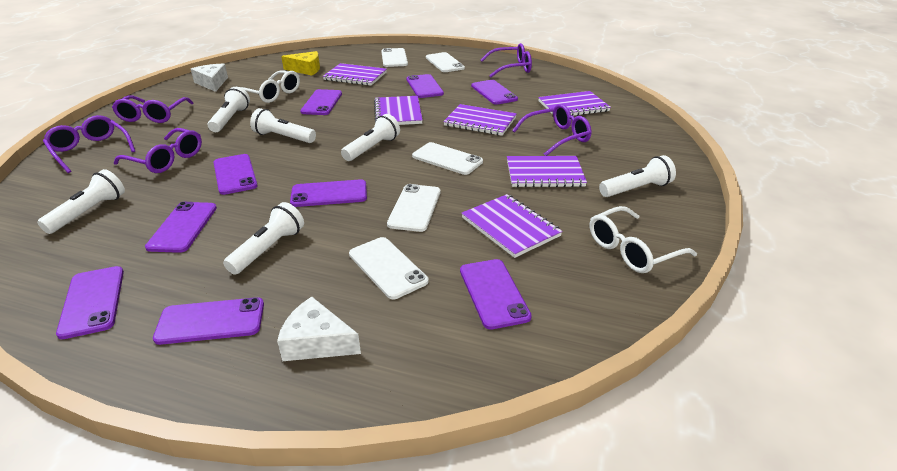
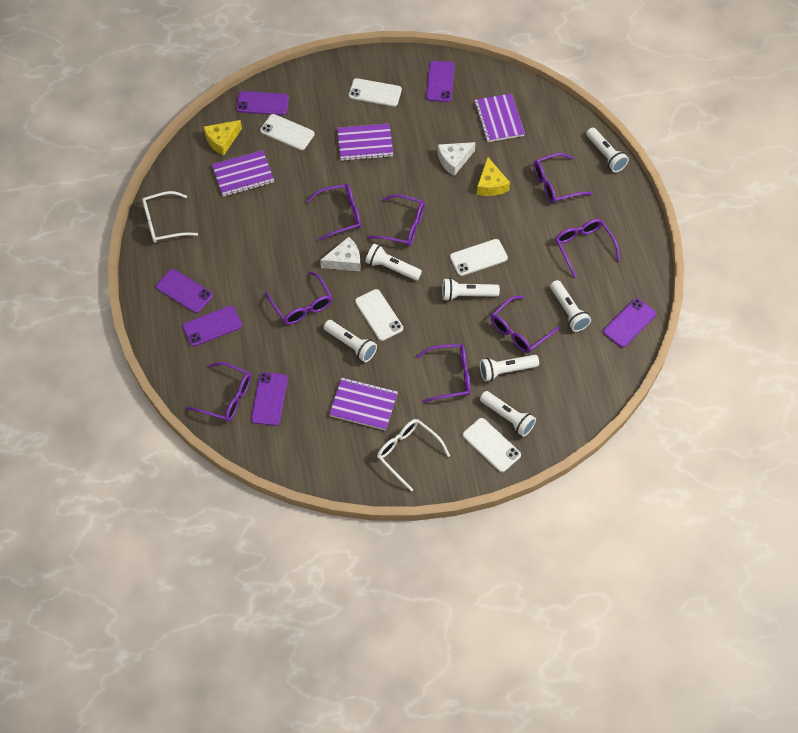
purple glasses: 5 -> 8
purple notebook: 6 -> 4
purple phone: 9 -> 6
white flashlight: 6 -> 7
yellow cheese: 1 -> 2

